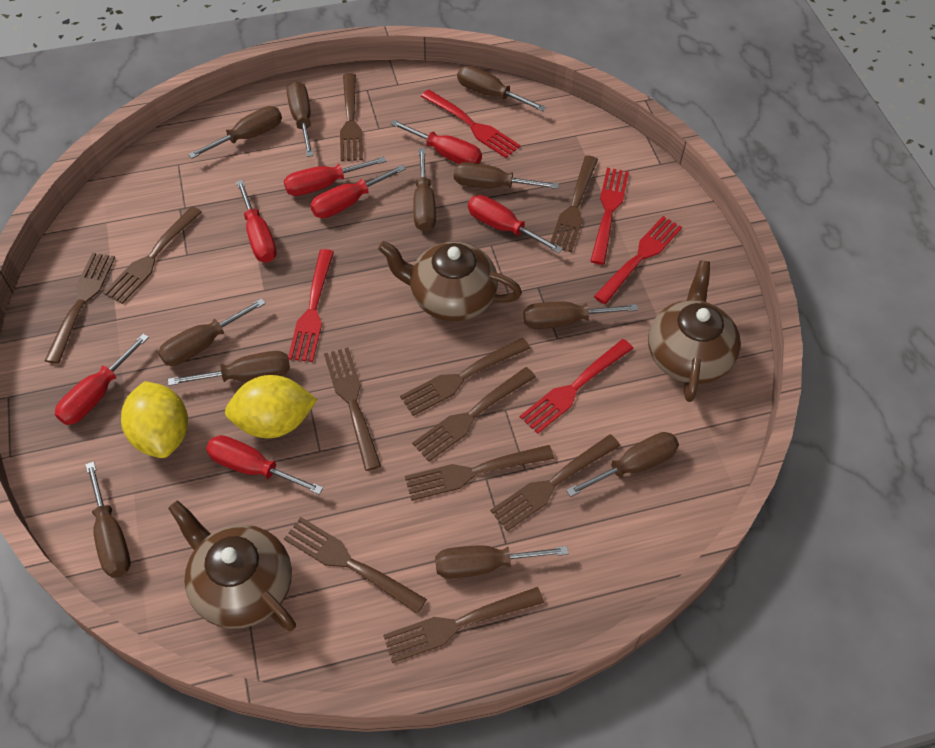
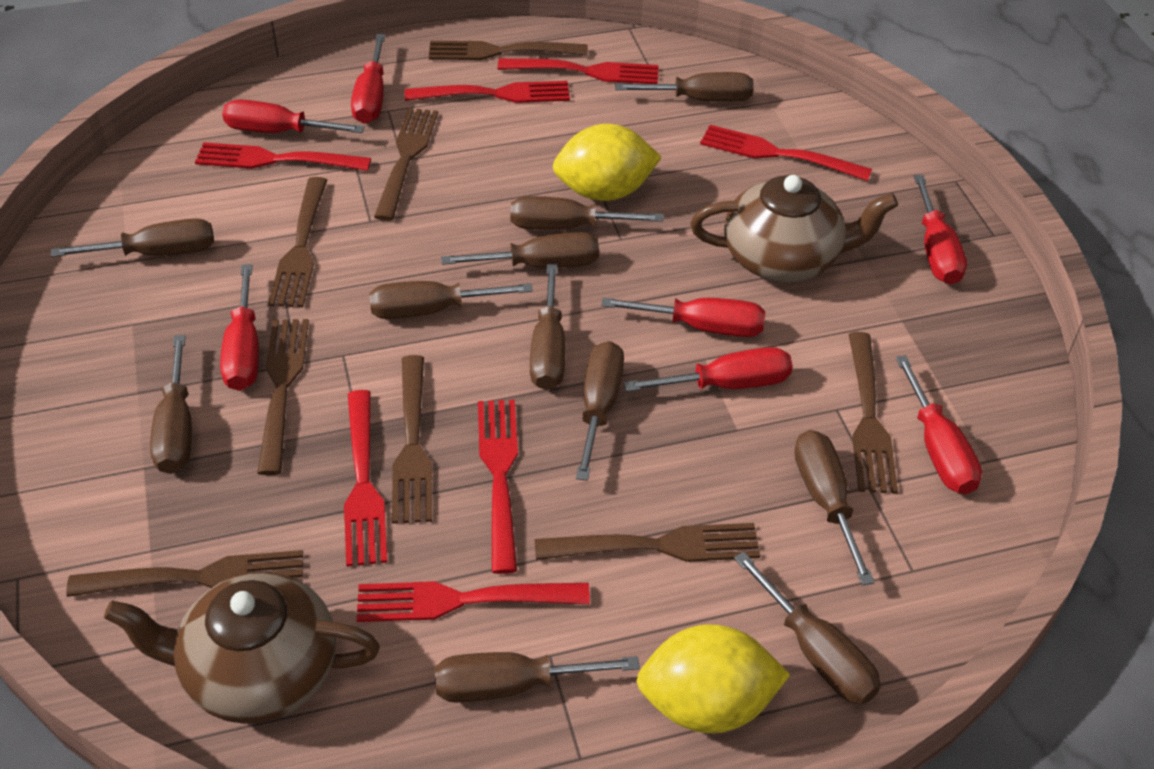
brown fork: 11 -> 8
brown teapot: 3 -> 2
red fork: 5 -> 7

